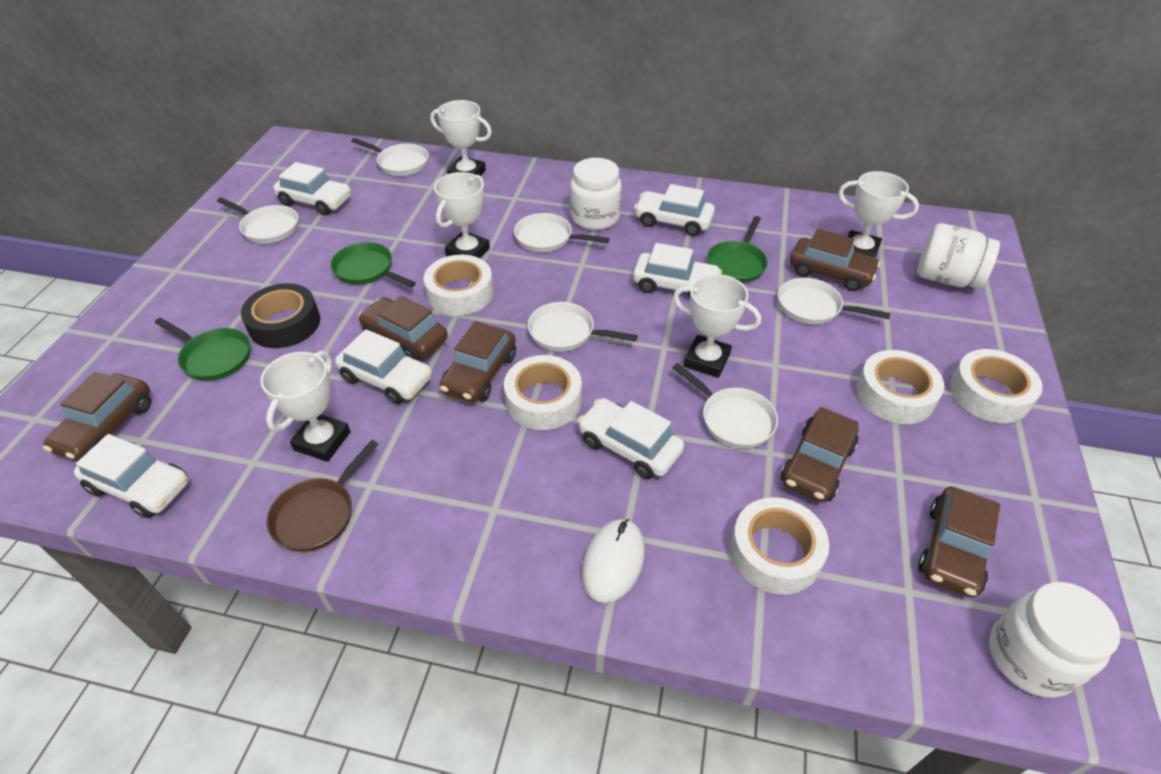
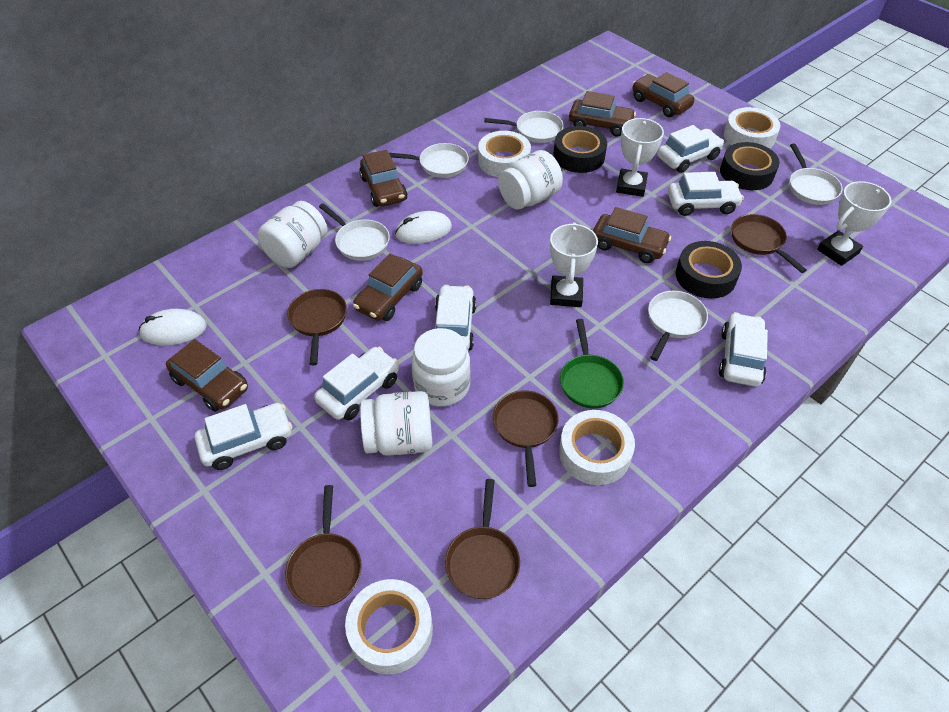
black tape: 1 -> 3
brown pan: 1 -> 5
green pan: 3 -> 1
white jar: 3 -> 4
white mouse: 1 -> 2
white pan: 6 -> 5
white tape: 5 -> 4
white trophy: 5 -> 3

